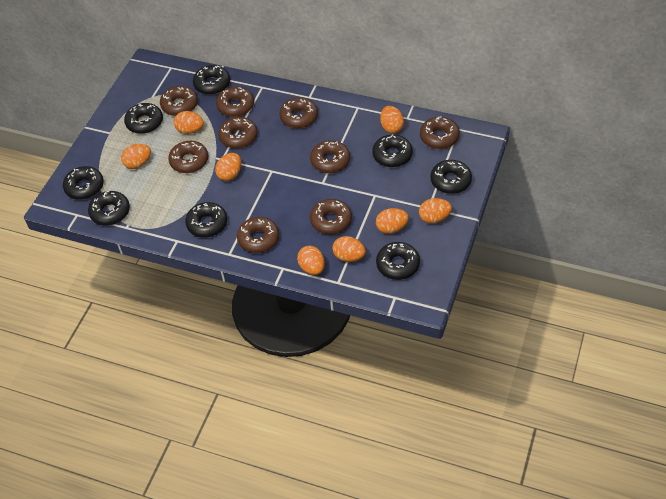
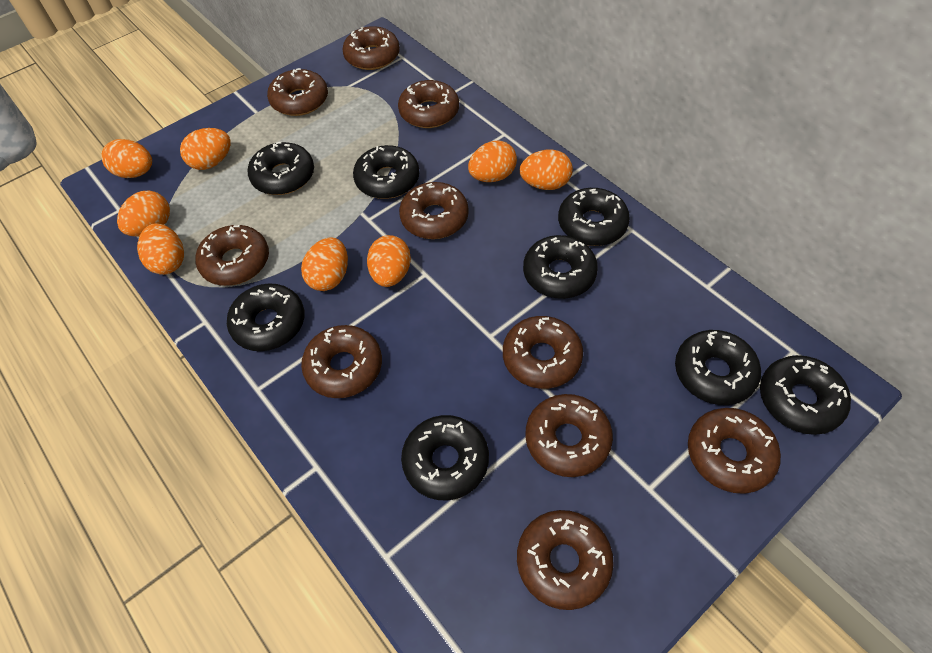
brown donut: 9 -> 10

